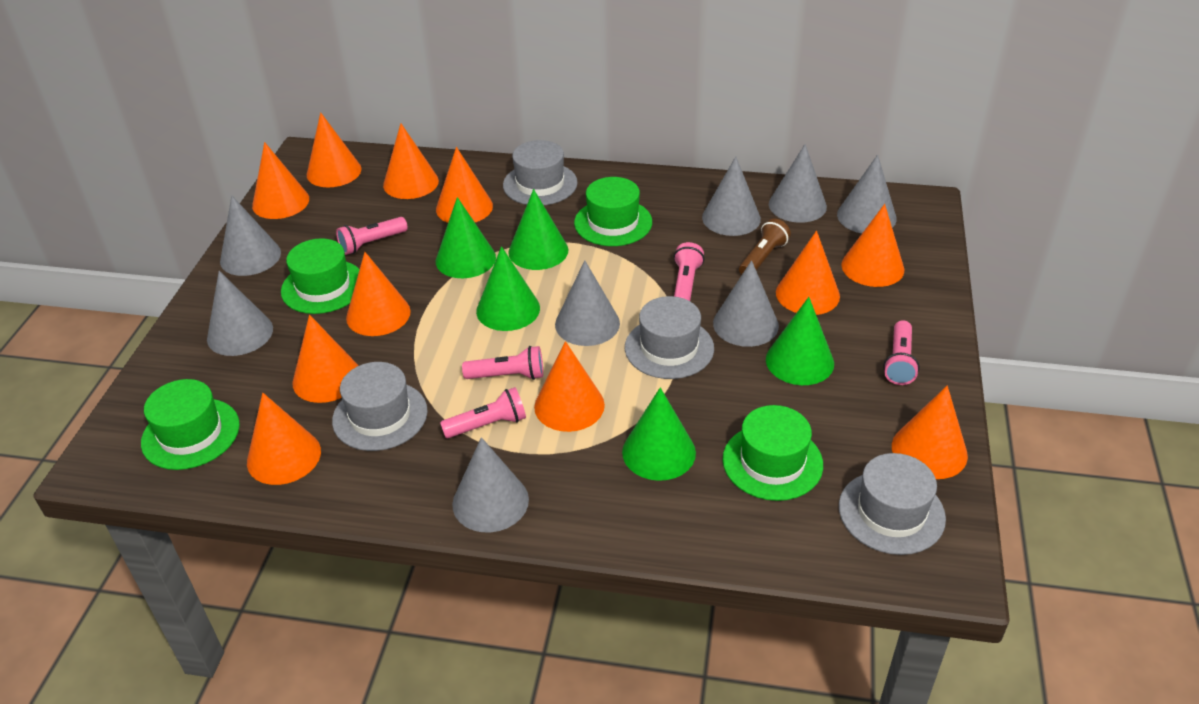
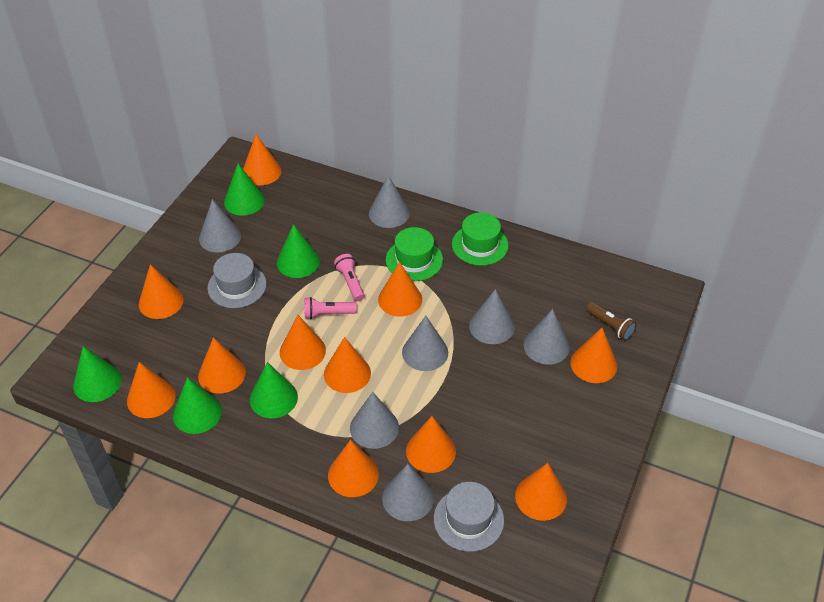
green hat: 4 -> 2
grey cone: 8 -> 7
grey hat: 4 -> 2
pink flashlight: 5 -> 2

